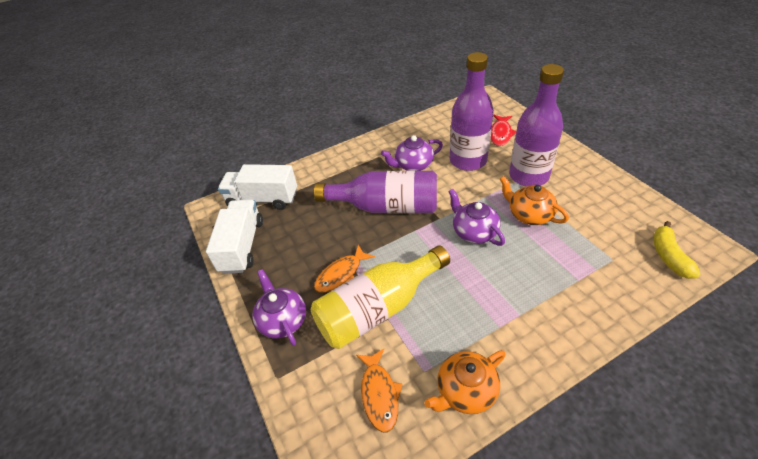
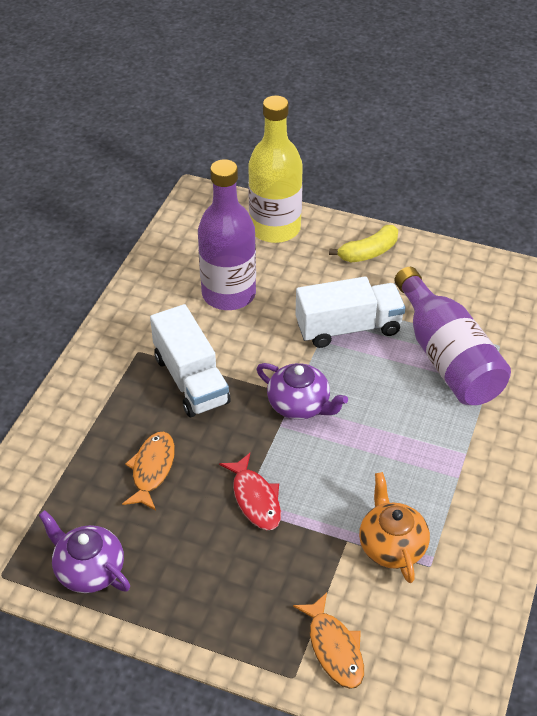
orange teapot: 2 -> 1
purple bottle: 3 -> 2
purple teapot: 3 -> 2

